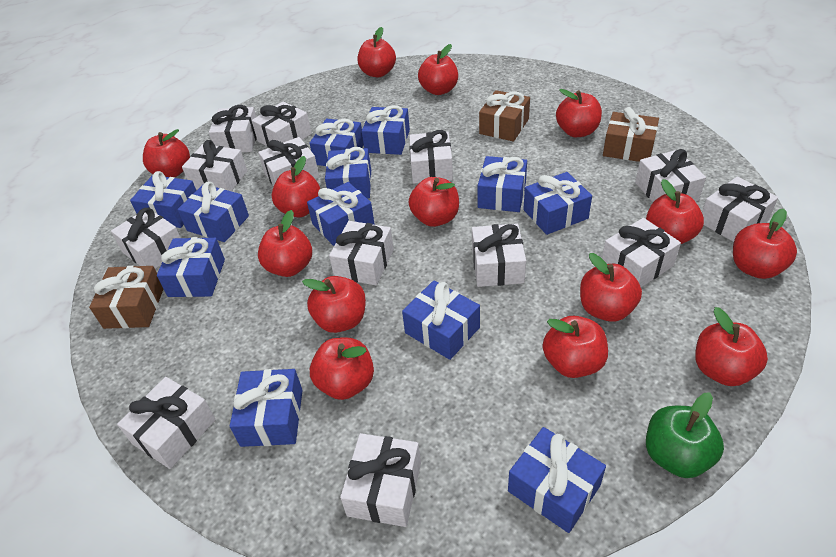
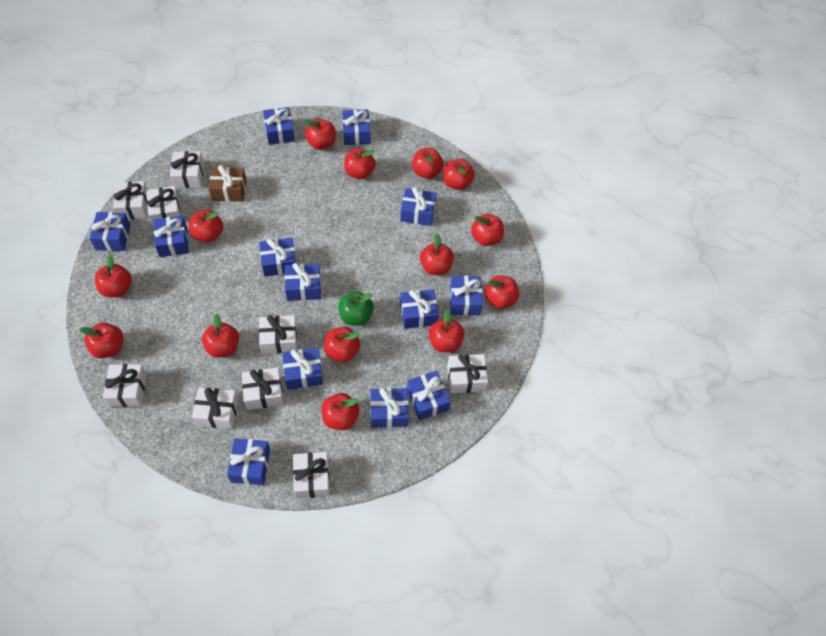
blue gift: 12 -> 13
brown gift: 3 -> 1
white gift: 13 -> 9

